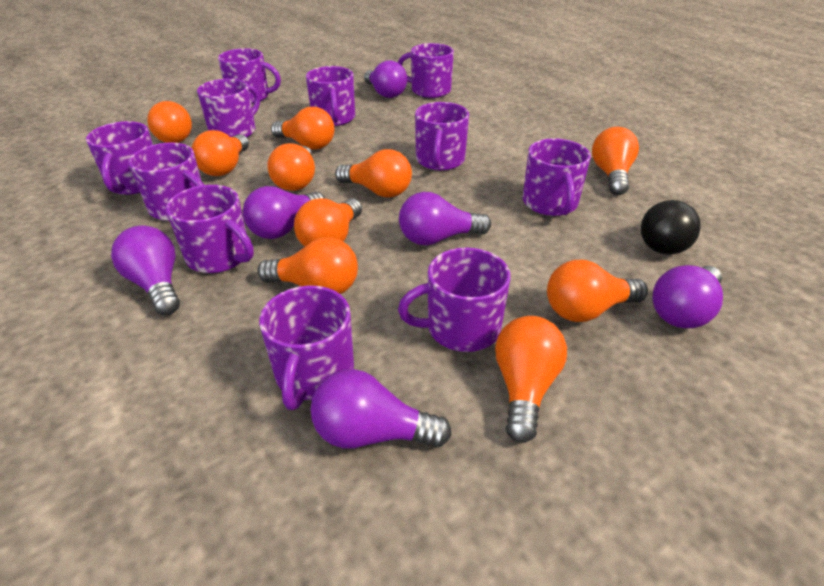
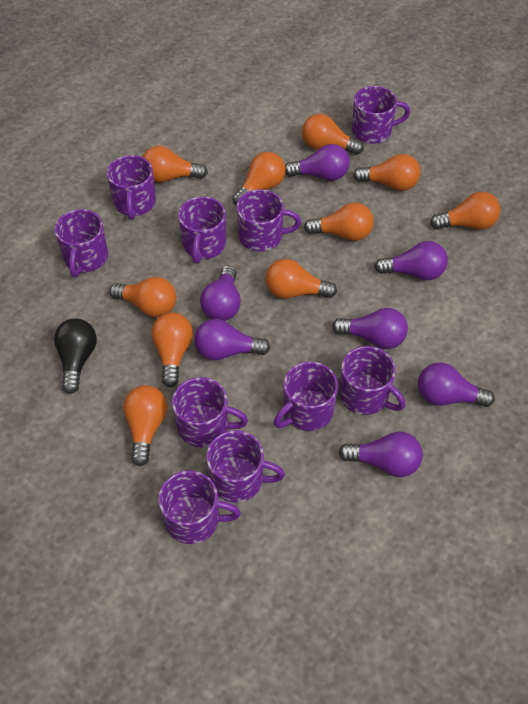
purple light bulb: 6 -> 7
purple mug: 11 -> 10

